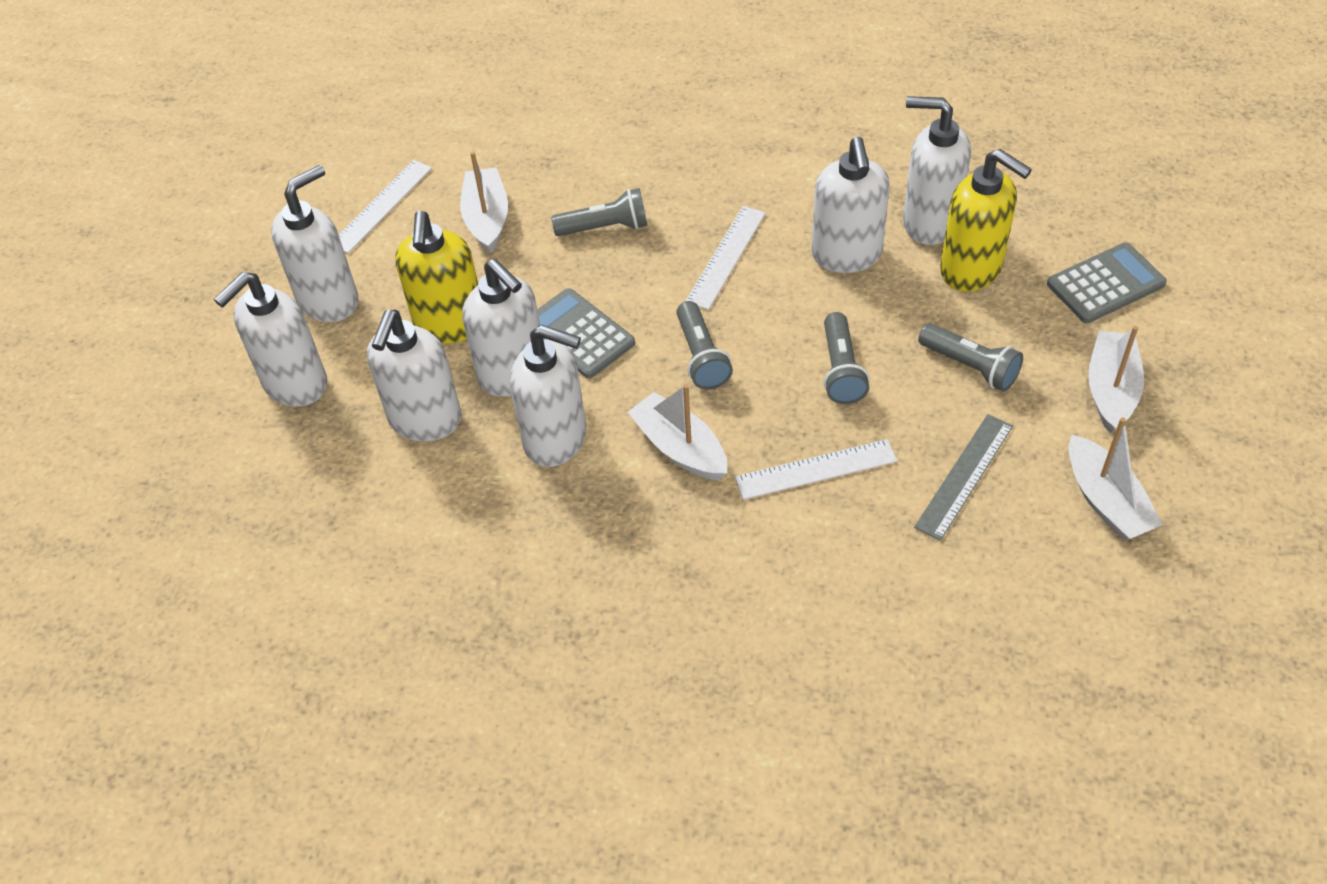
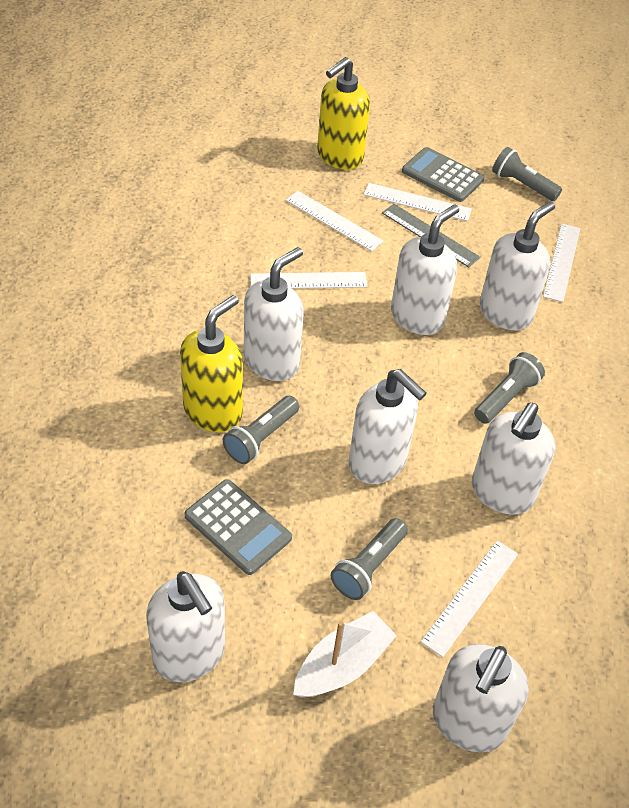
white boat: 4 -> 1
white ruler: 3 -> 5

